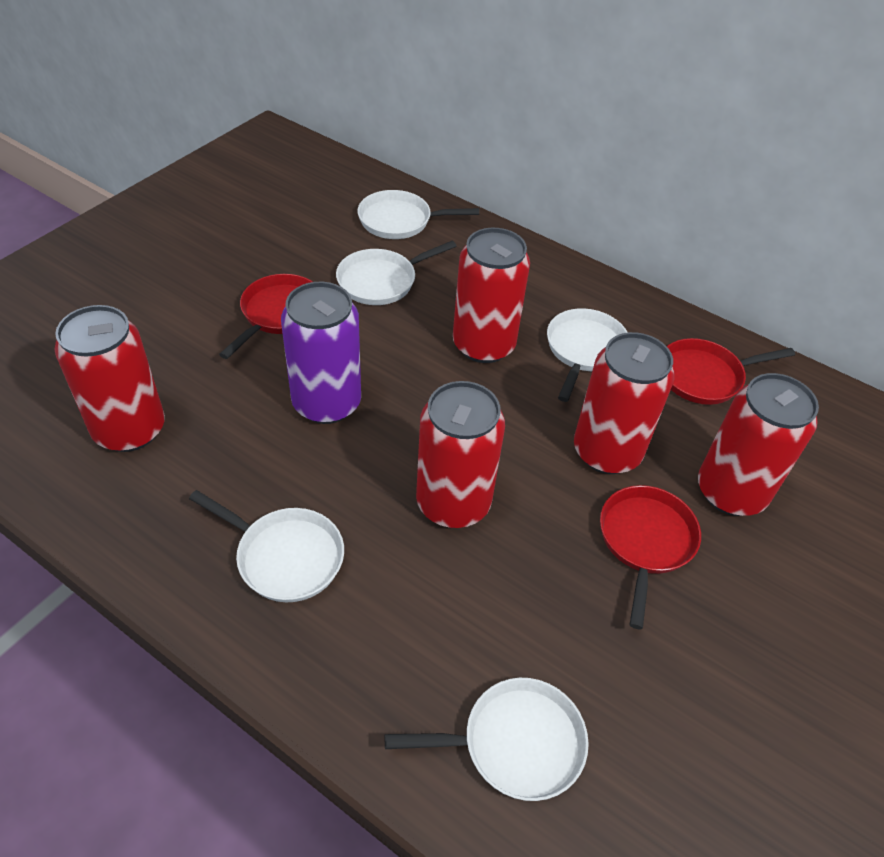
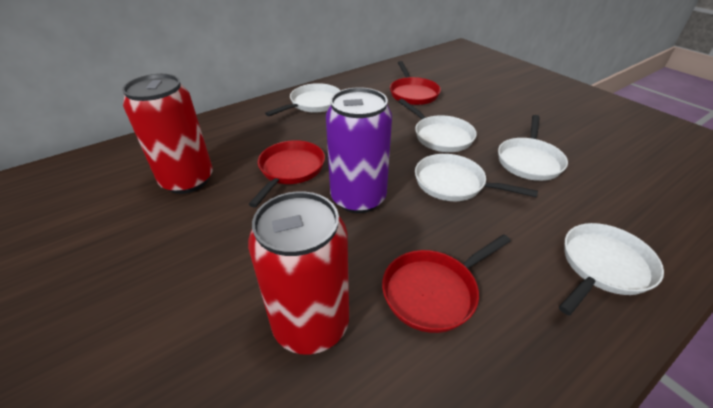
red can: 5 -> 2

